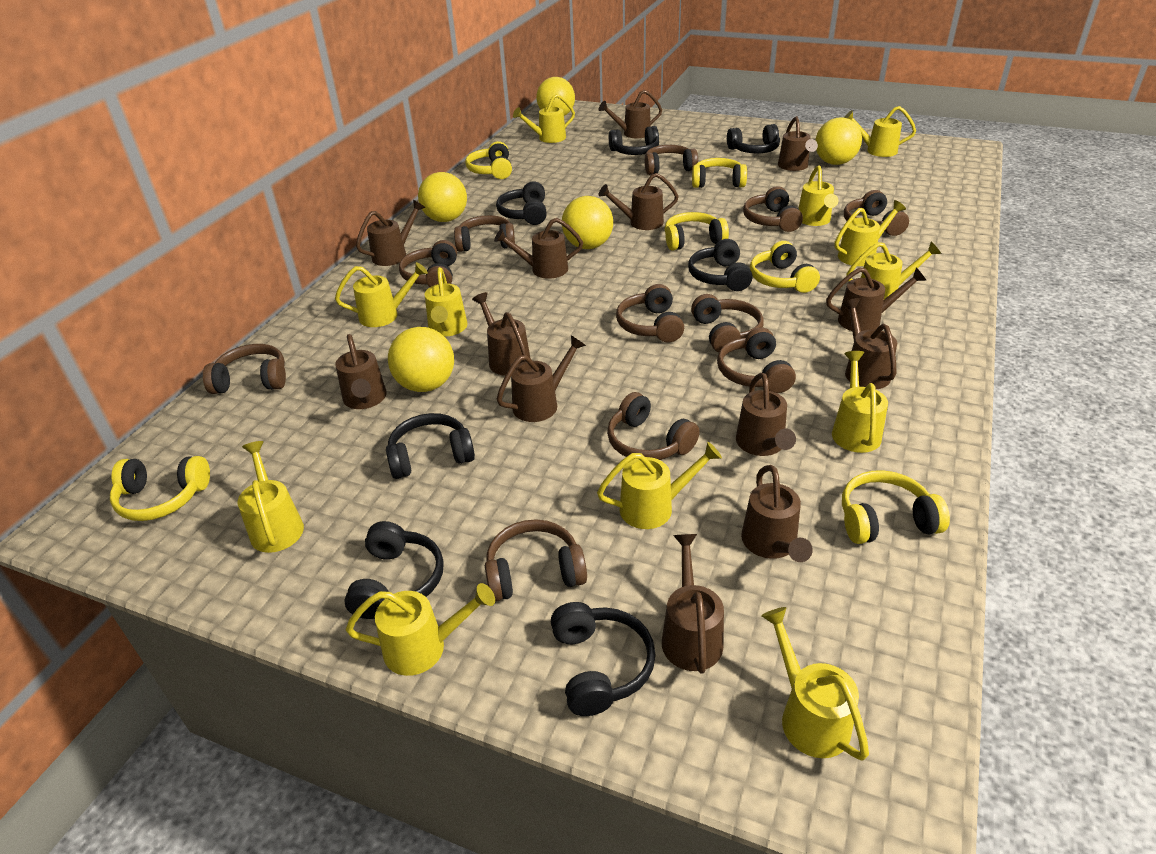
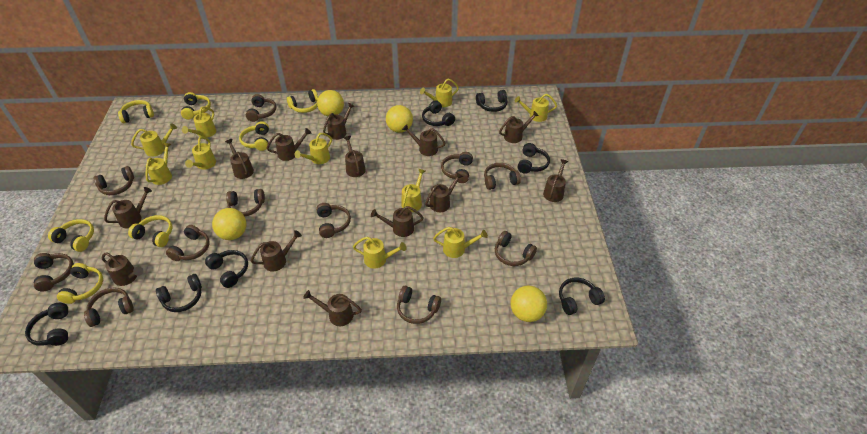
yellow ball: 5 -> 4
yellow headphones: 6 -> 7
yellow watering can: 12 -> 10

